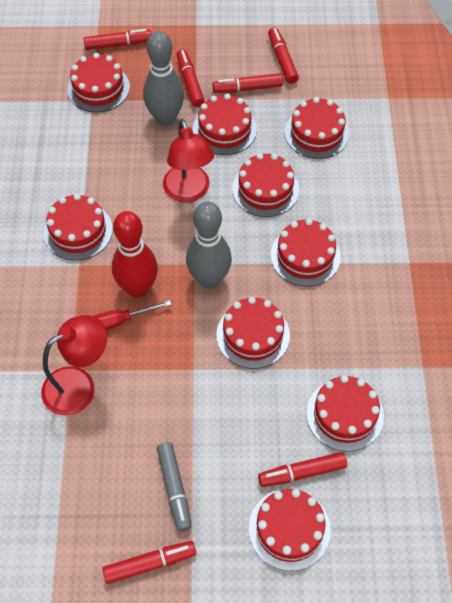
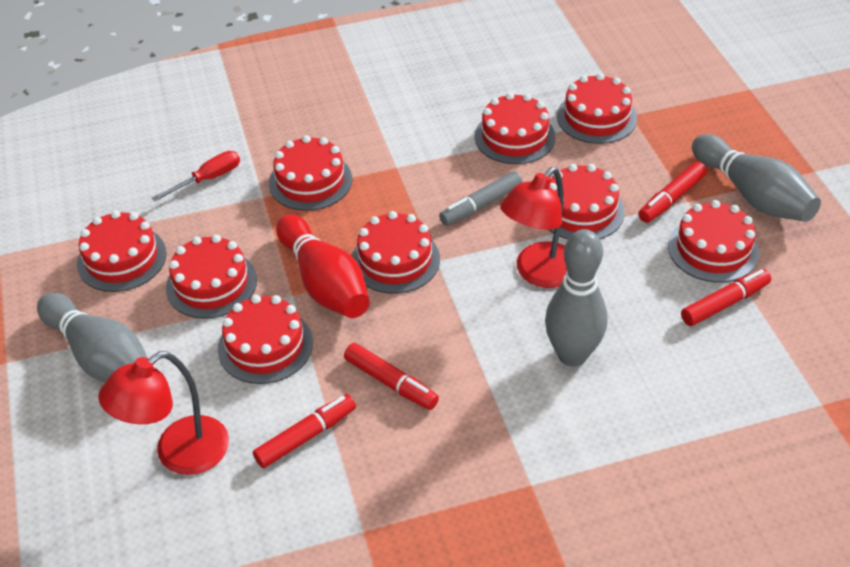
grey bowling pin: 2 -> 3
red marker: 6 -> 4

